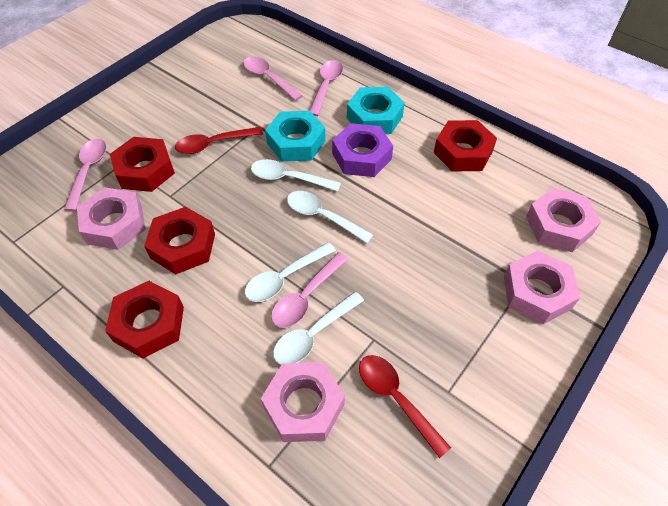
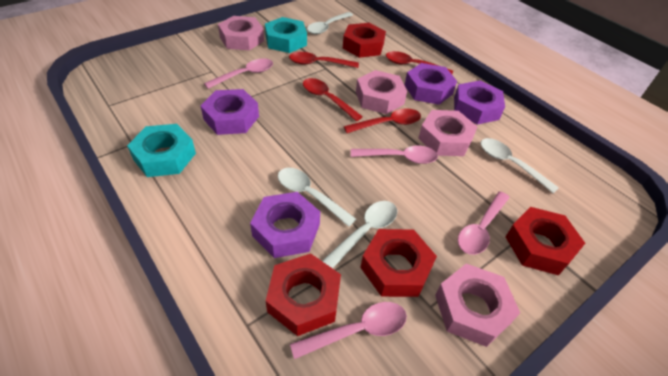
purple nut: 1 -> 4
red spoon: 2 -> 4

